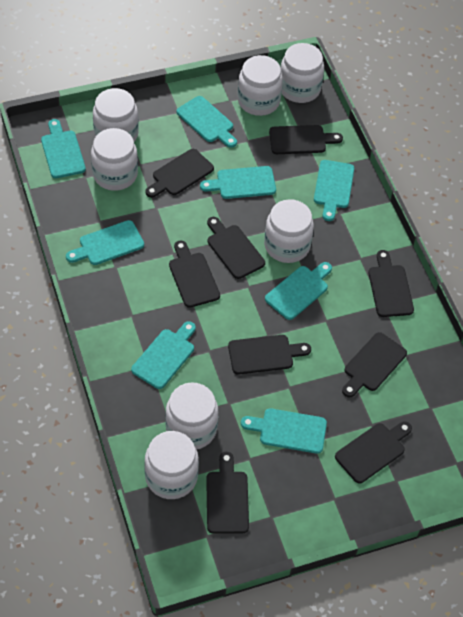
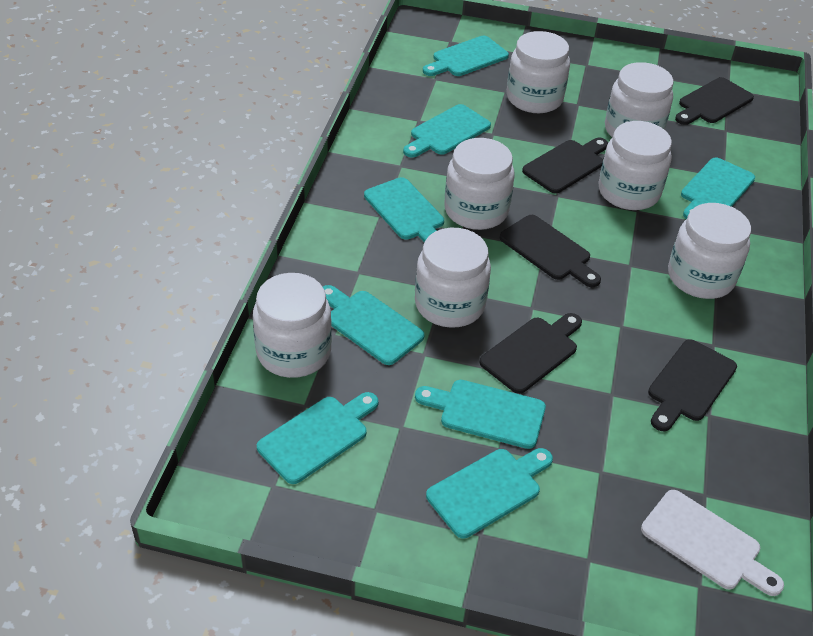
black cutting board: 9 -> 5
white cutting board: 0 -> 1

